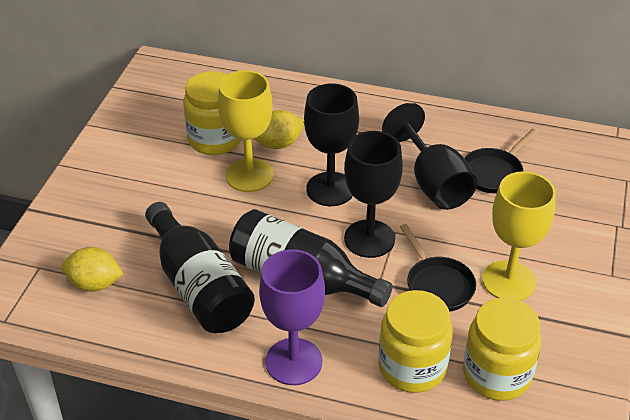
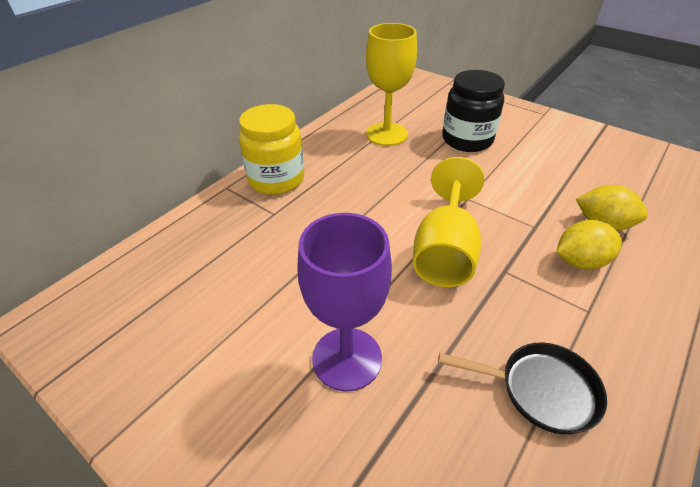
black bottle: 2 -> 0
black goblet: 3 -> 0
black jar: 0 -> 1
black pan: 2 -> 1
yellow jar: 3 -> 1

